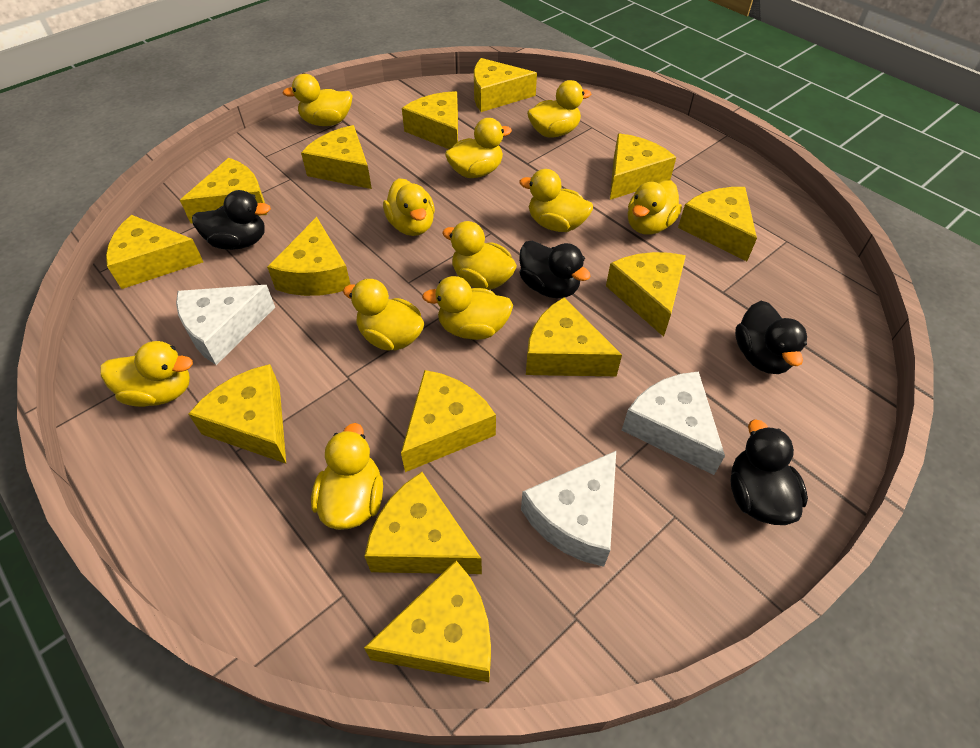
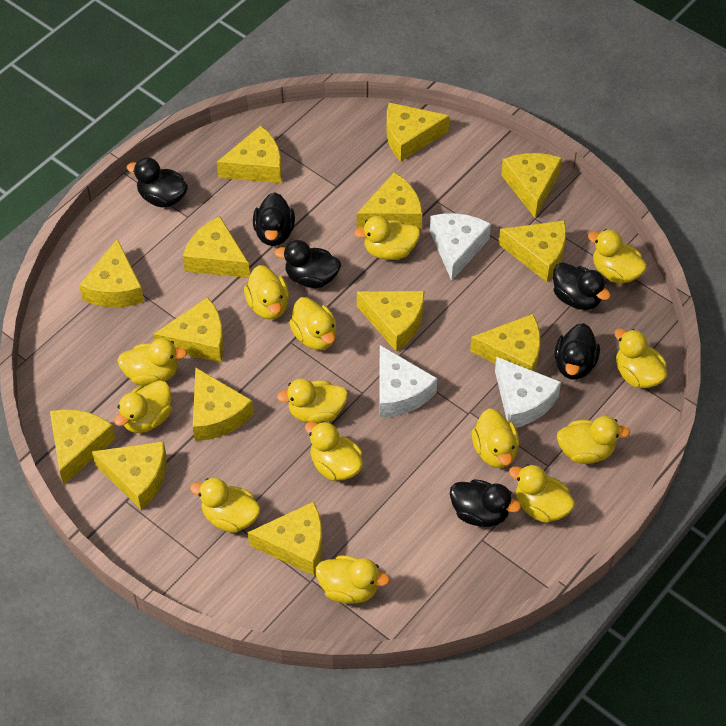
black duck: 4 -> 6
yellow duck: 11 -> 14

